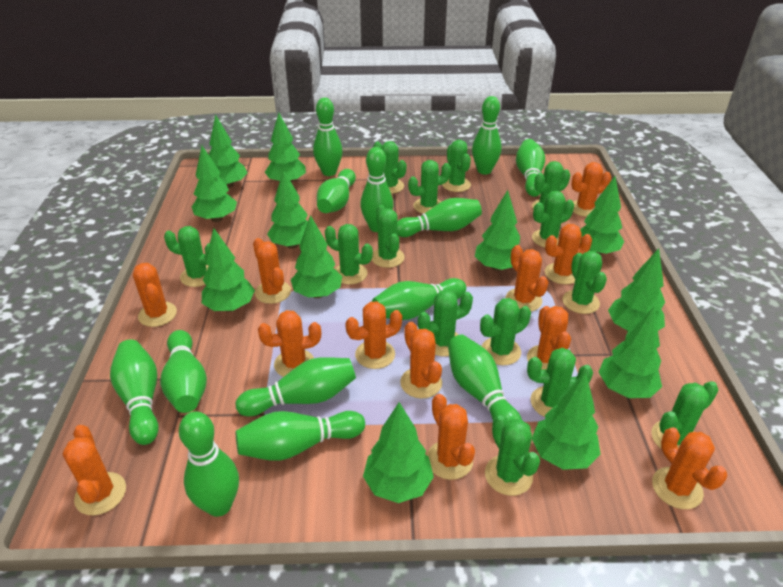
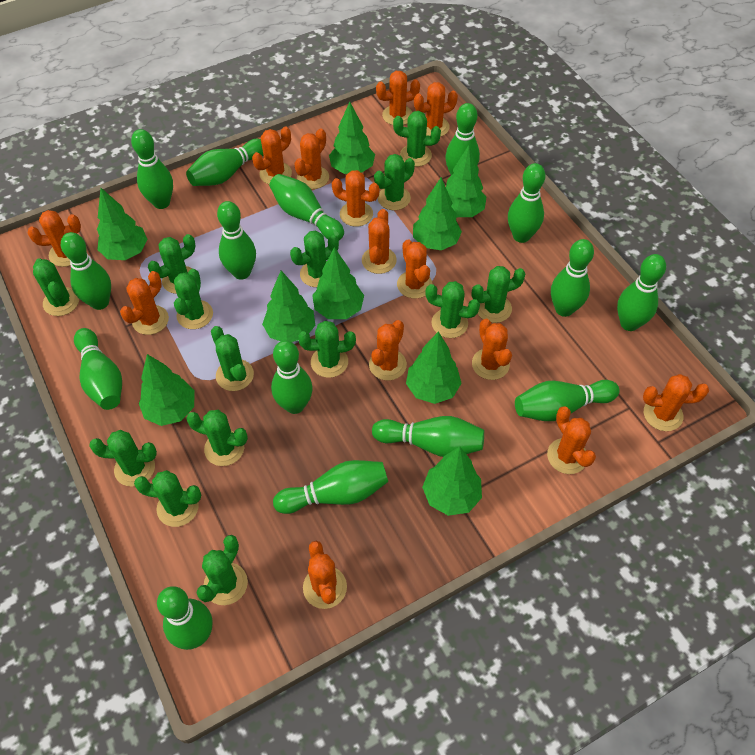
green bowling pin: 13 -> 15
green tree: 12 -> 9
orange cactus: 12 -> 14

